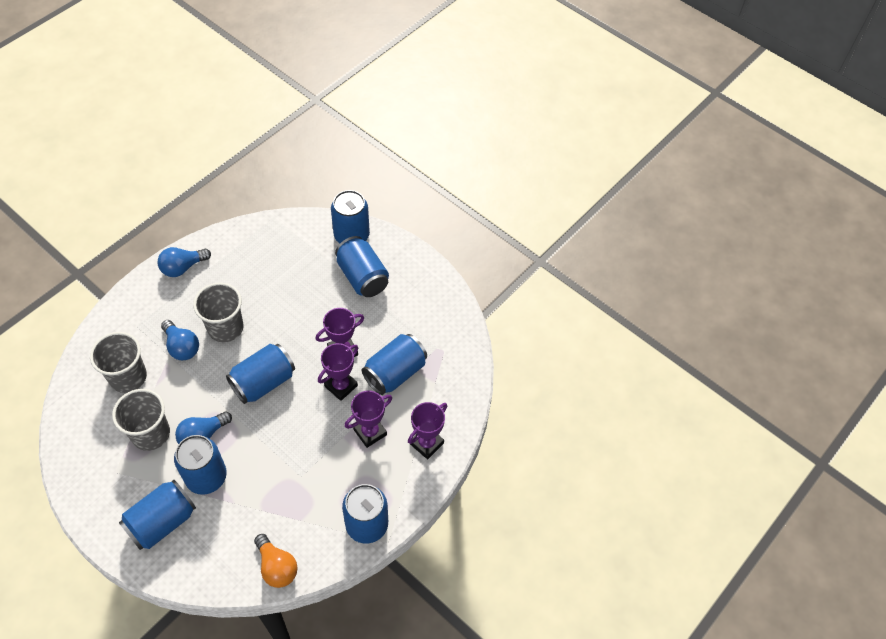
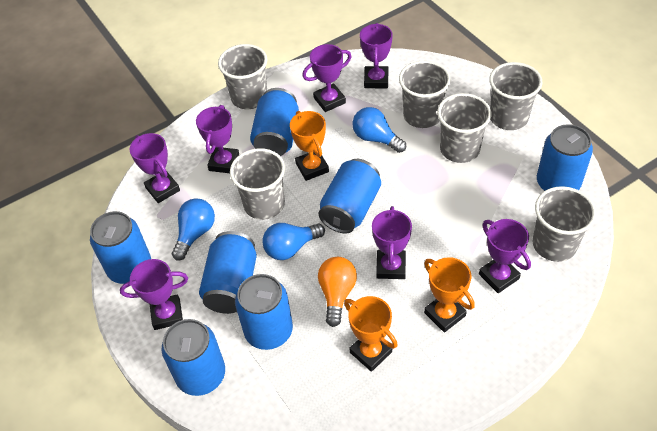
grey cup: 3 -> 6
orange trophy: 0 -> 3
purple trophy: 4 -> 7

